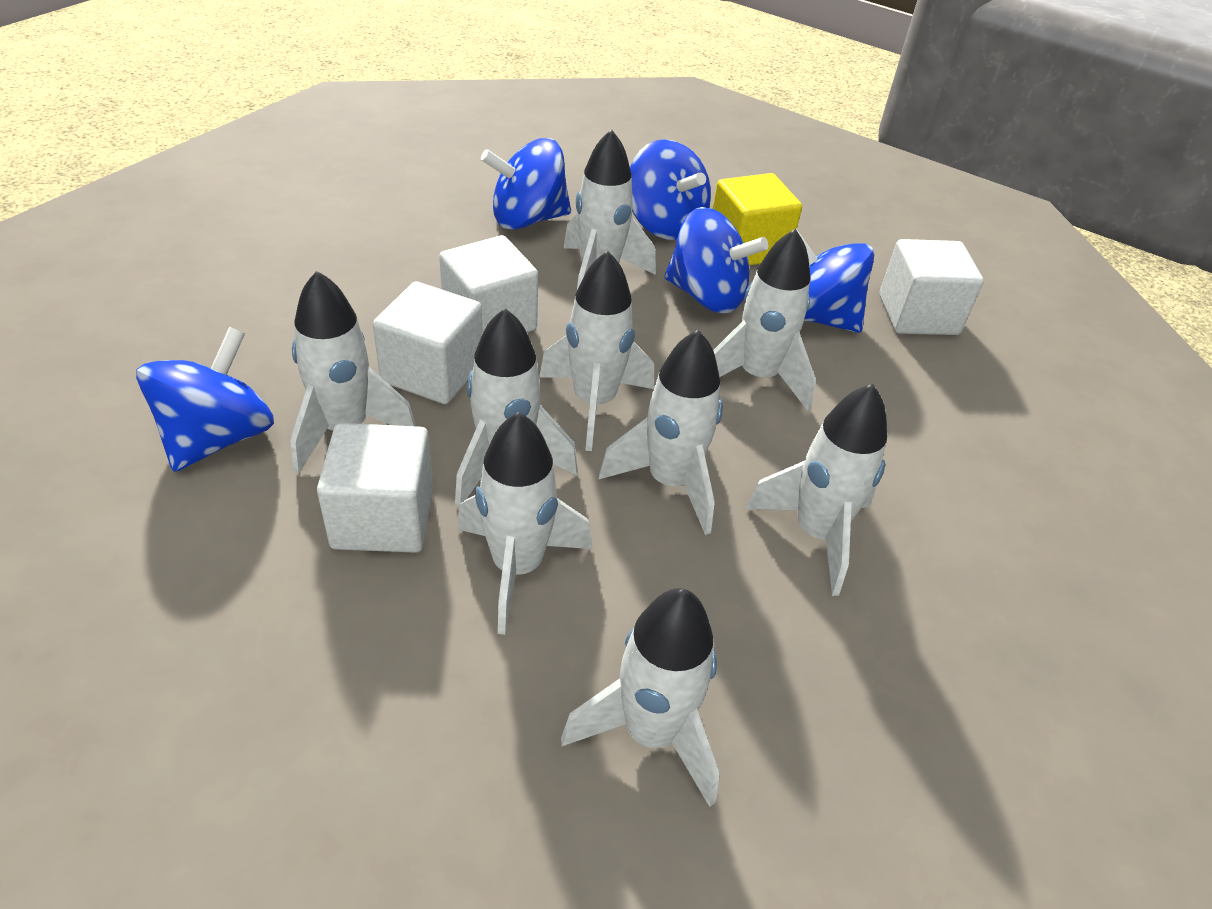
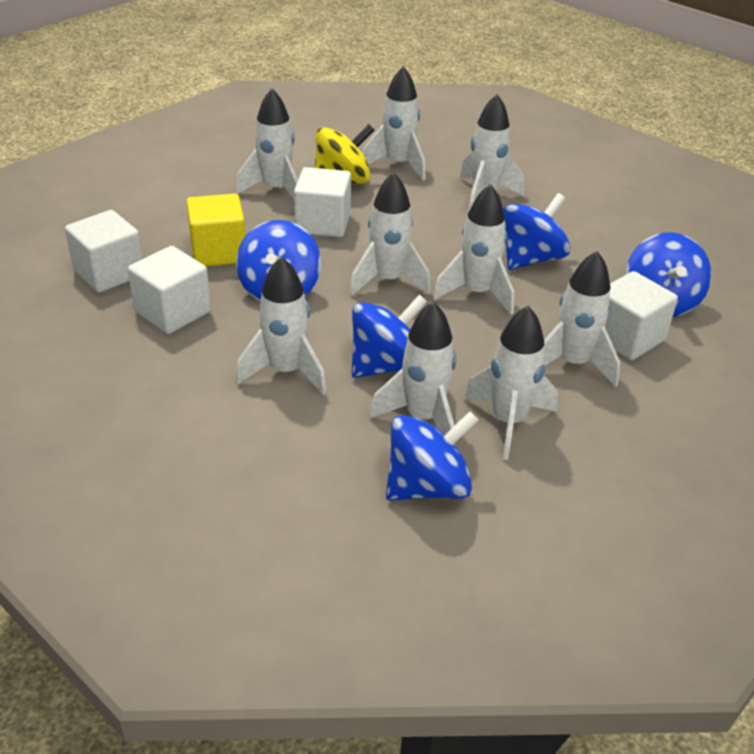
yellow spinning top: 0 -> 1

